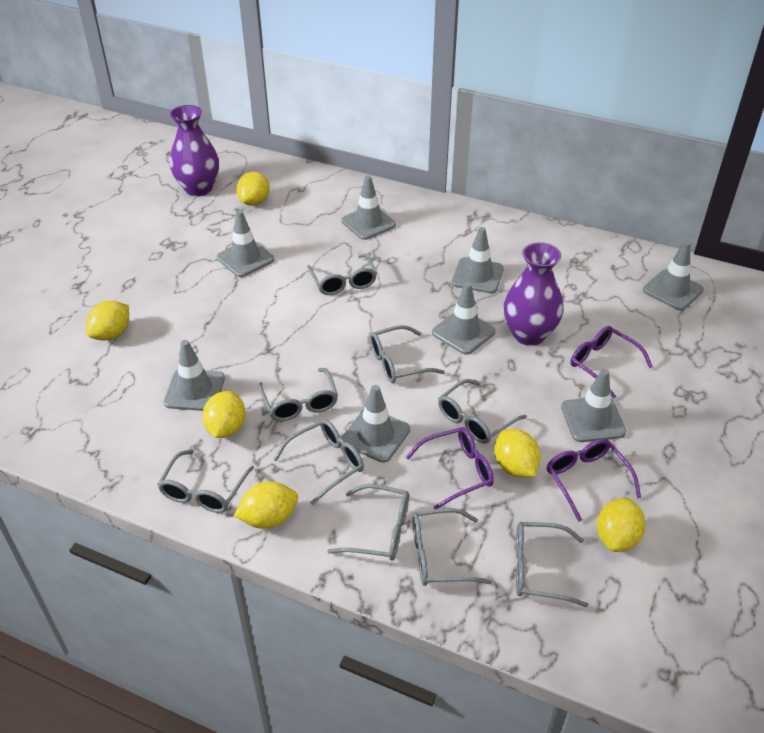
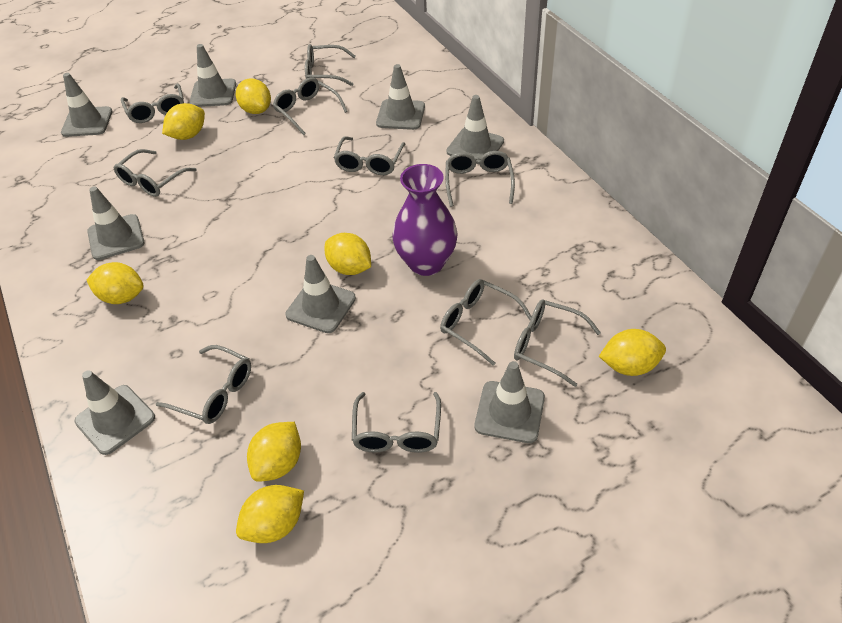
grey glasses: 9 -> 10
purple glasses: 3 -> 0
purple vase: 2 -> 1
yellow lemon: 6 -> 7

